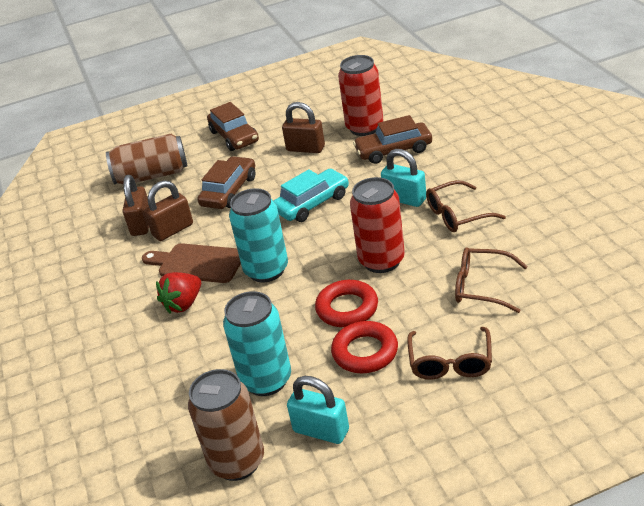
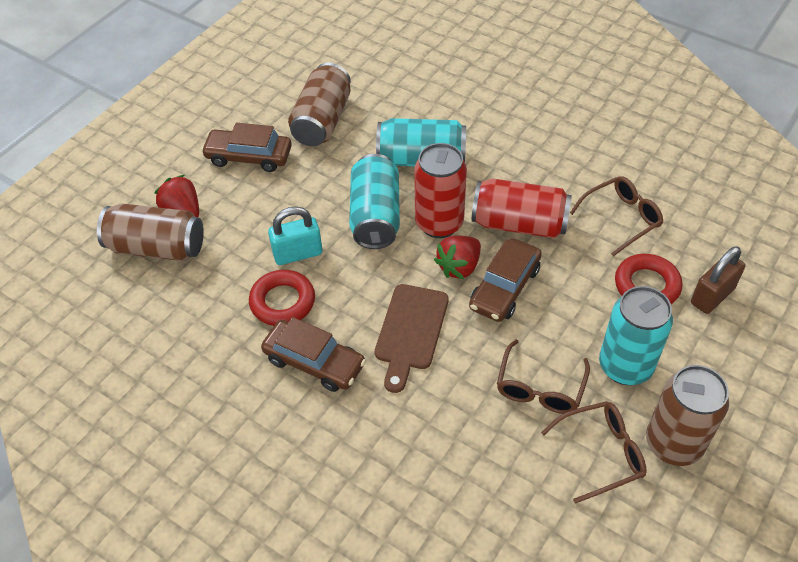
brown can: 2 -> 3
brown padlock: 3 -> 1
red strawberry: 1 -> 2
turquoise can: 2 -> 3
turquoise car: 1 -> 0
turquoise padlock: 2 -> 1

